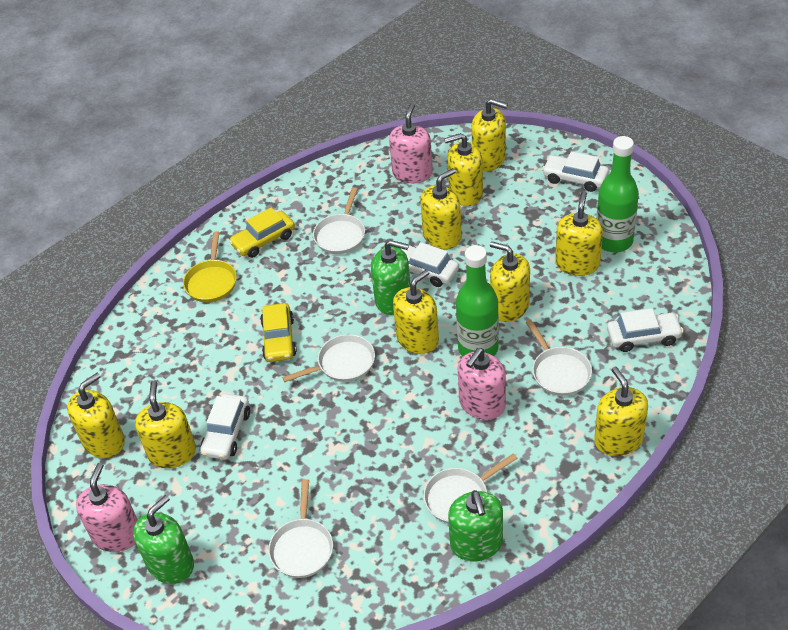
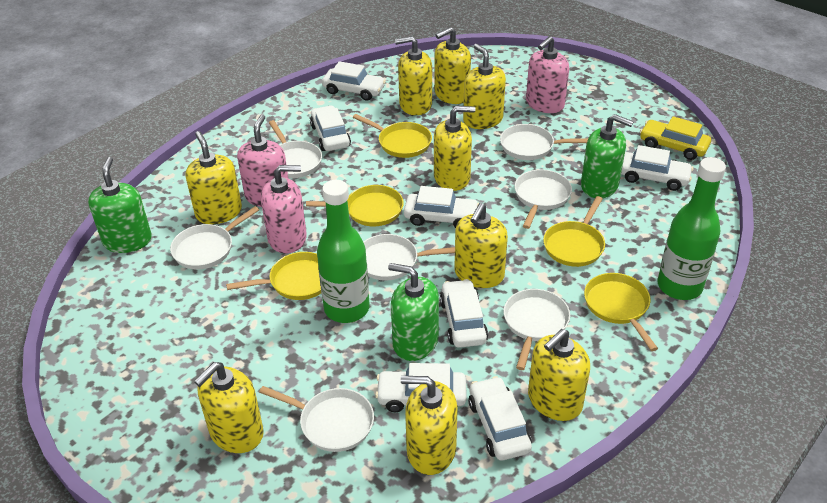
white car: 4 -> 7
white pan: 5 -> 7
yellow car: 2 -> 1
yellow pan: 1 -> 5

